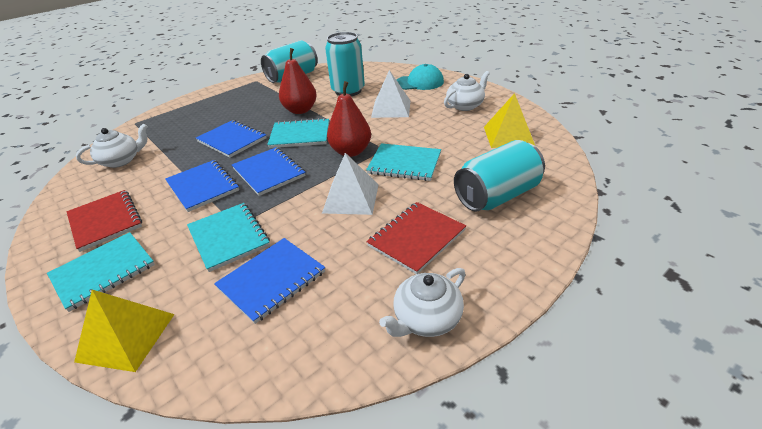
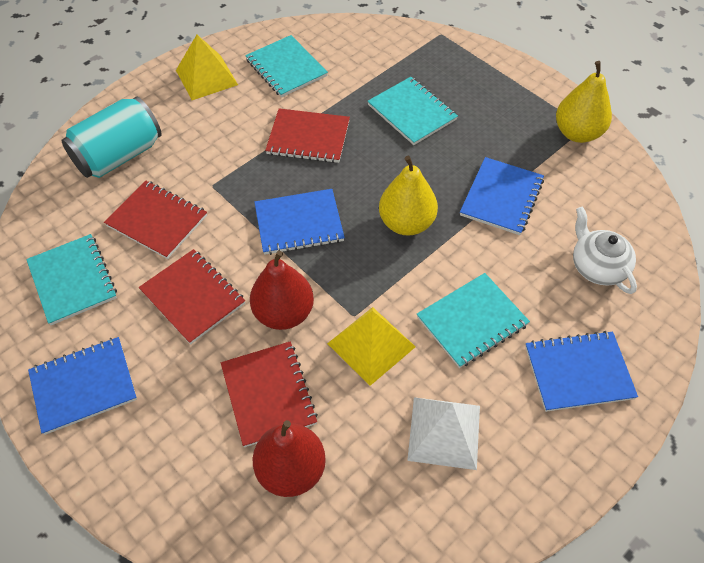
red notebook: 2 -> 4
turquoise can: 3 -> 1
turquoise cap: 1 -> 0
white pyramid: 2 -> 1
white teapot: 3 -> 1
yellow pear: 0 -> 2

